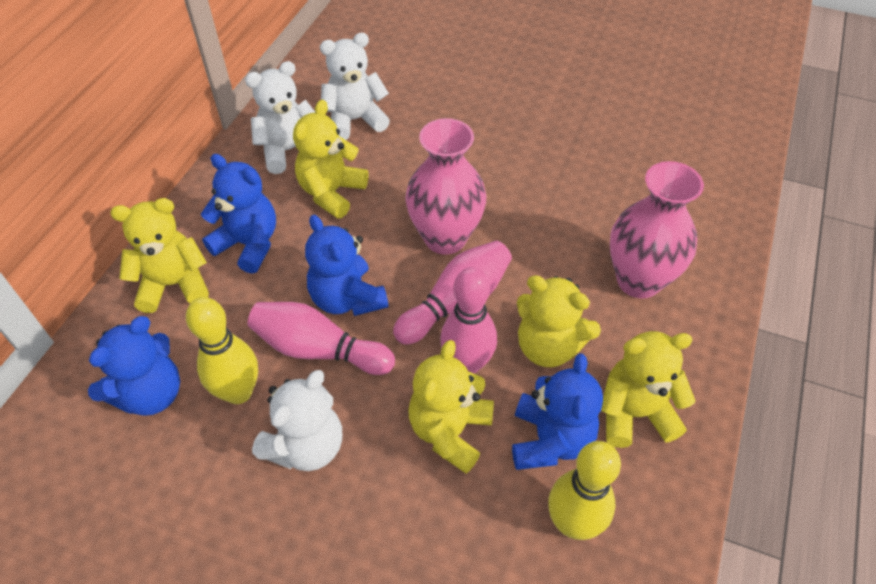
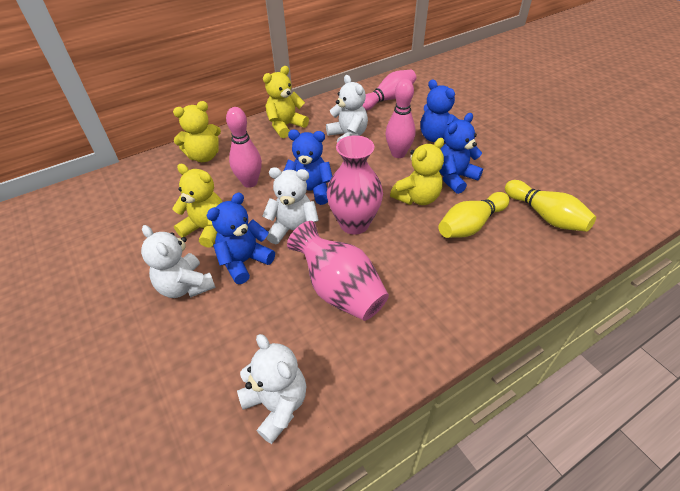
white teddy bear: 3 -> 4
yellow teddy bear: 5 -> 4

